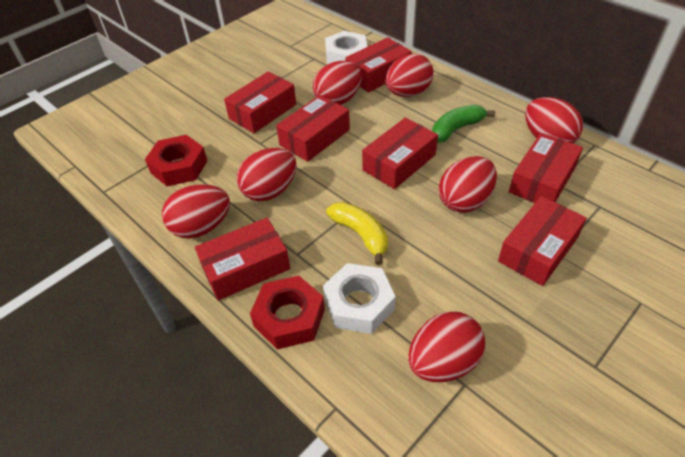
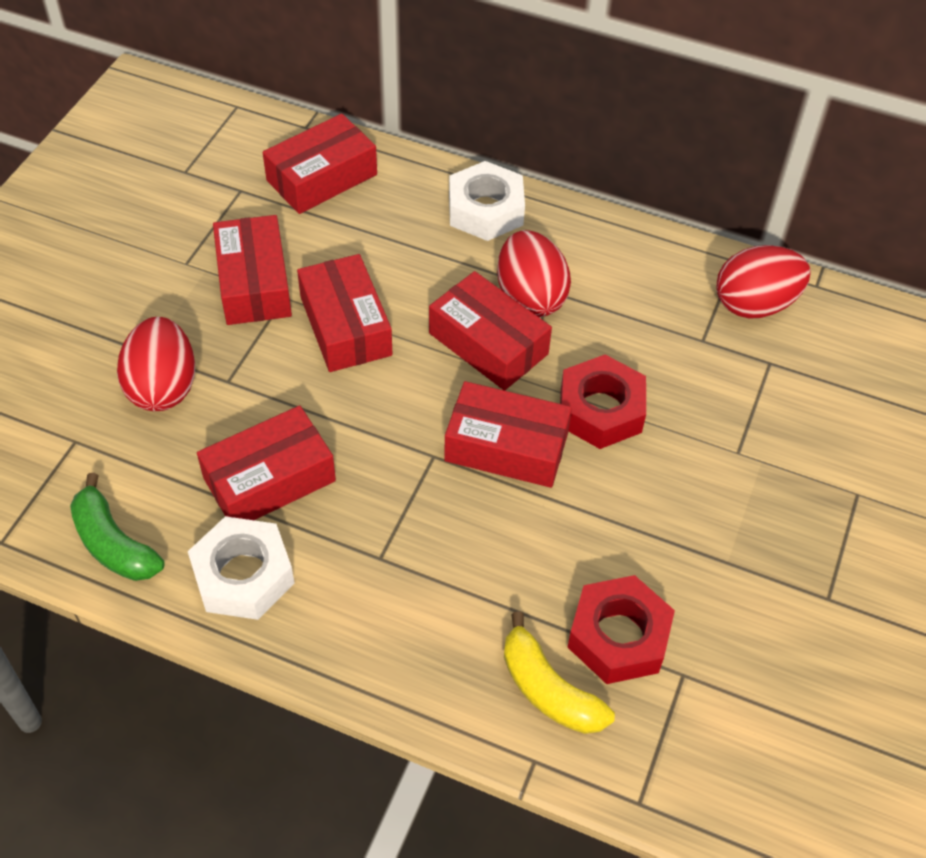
red box: 7 -> 6
red egg: 7 -> 3

